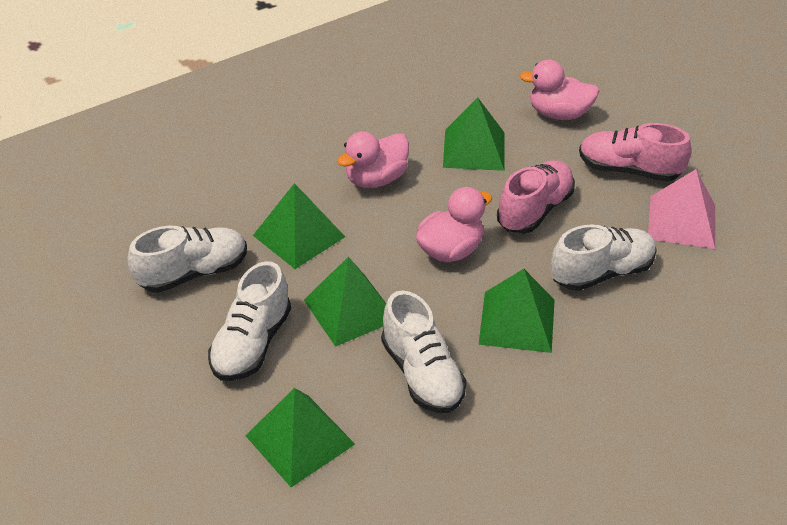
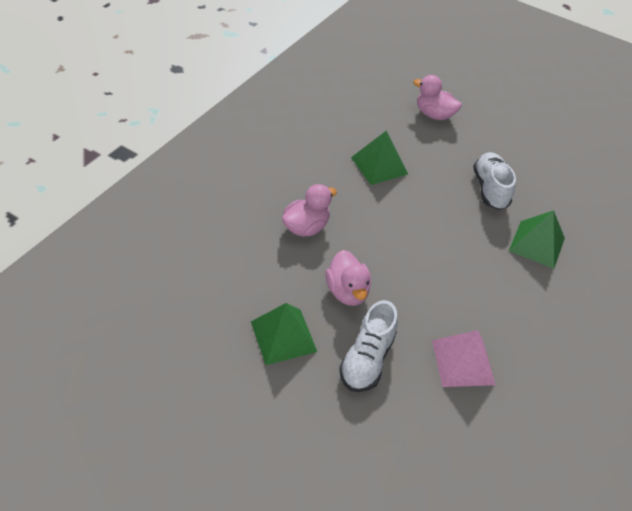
green pyramid: 5 -> 3
pink shoe: 2 -> 0
white shoe: 4 -> 2

